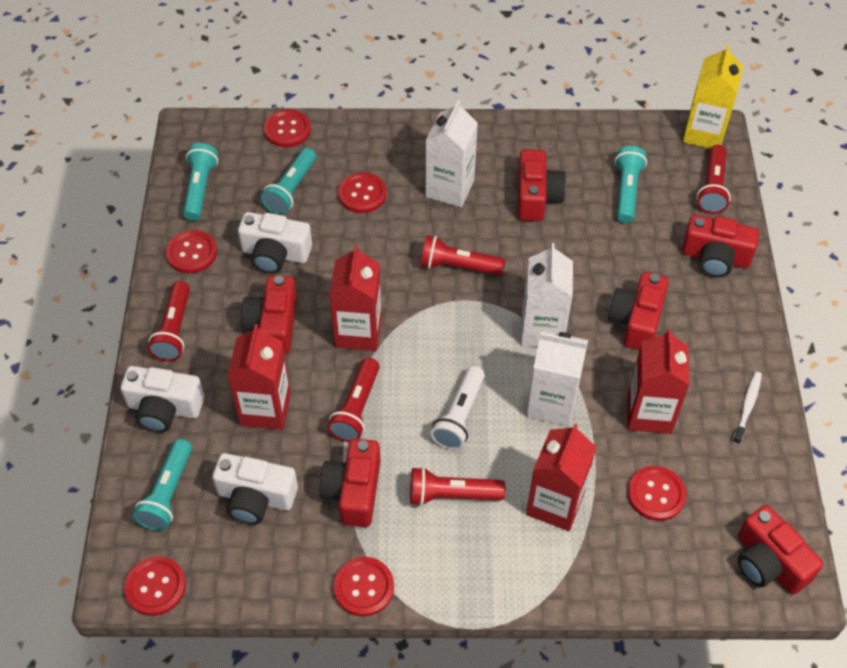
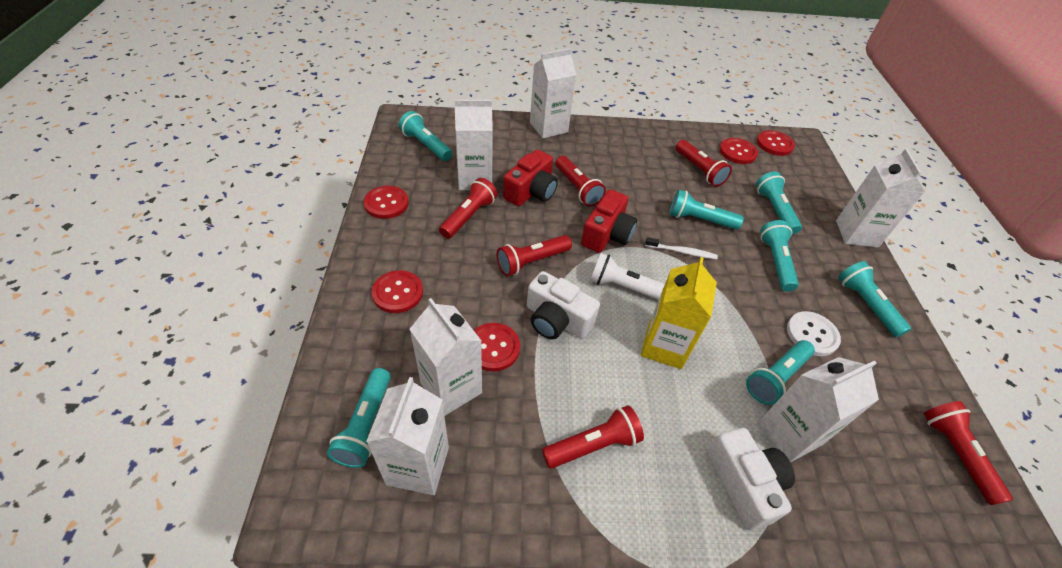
red button: 6 -> 5
red camera: 6 -> 2
red carton: 4 -> 0
red flashlight: 5 -> 6
turquoise flashlight: 4 -> 7
white button: 0 -> 1
white camera: 3 -> 2
white carton: 3 -> 6

